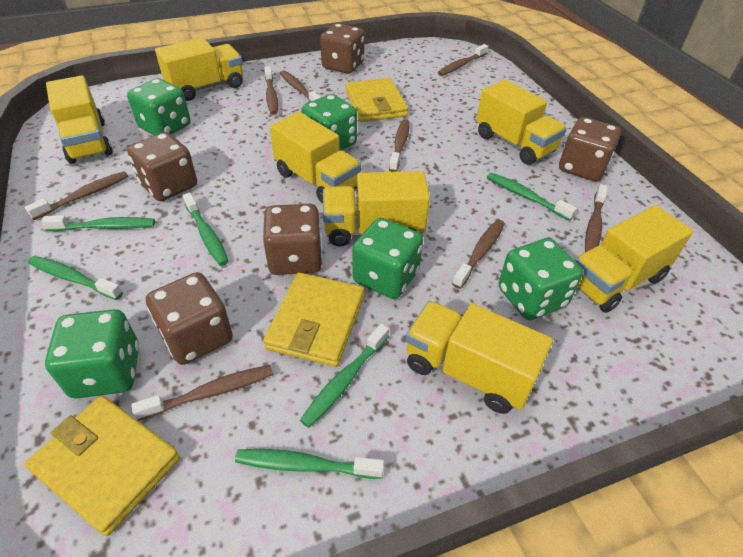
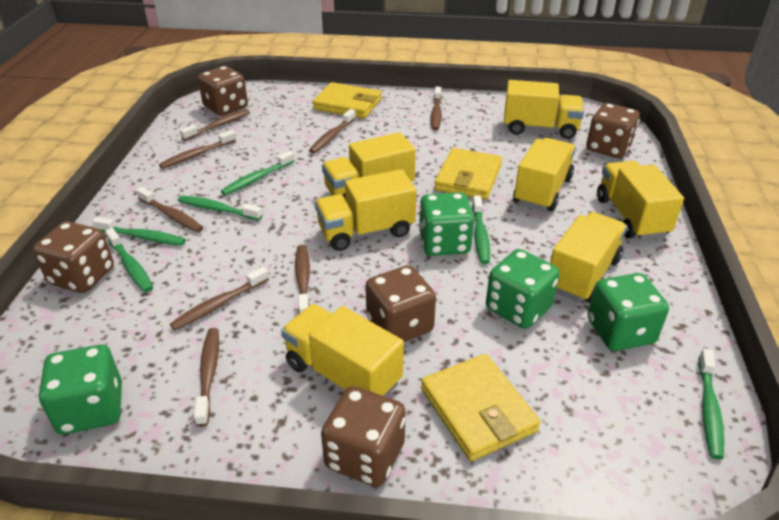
green dice: 5 -> 4

